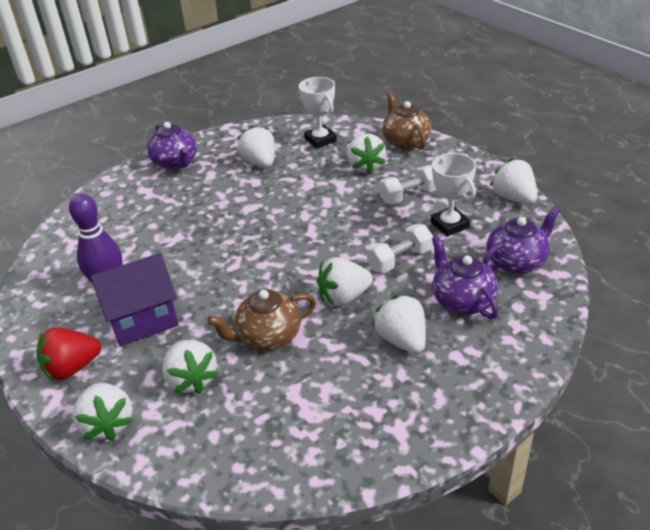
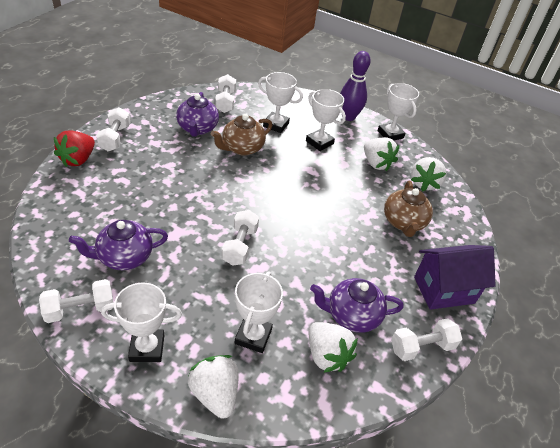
white dumbbell: 2 -> 5
white strawberry: 7 -> 4
white trophy: 2 -> 5

